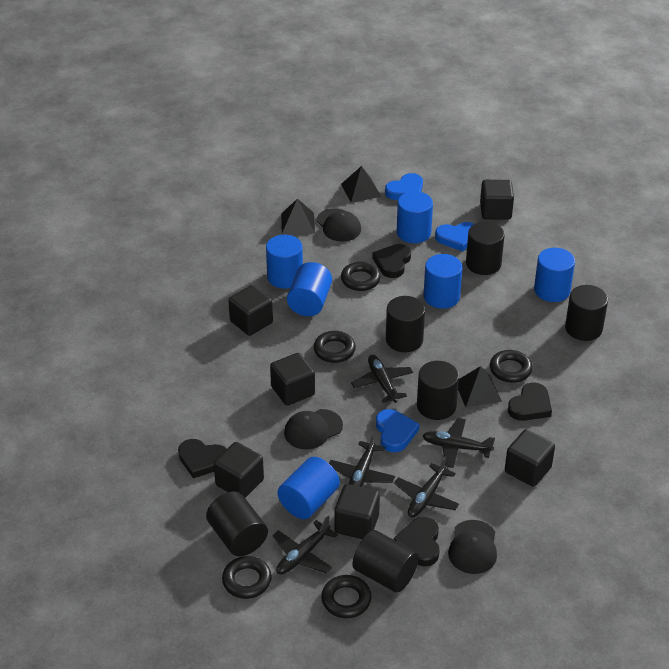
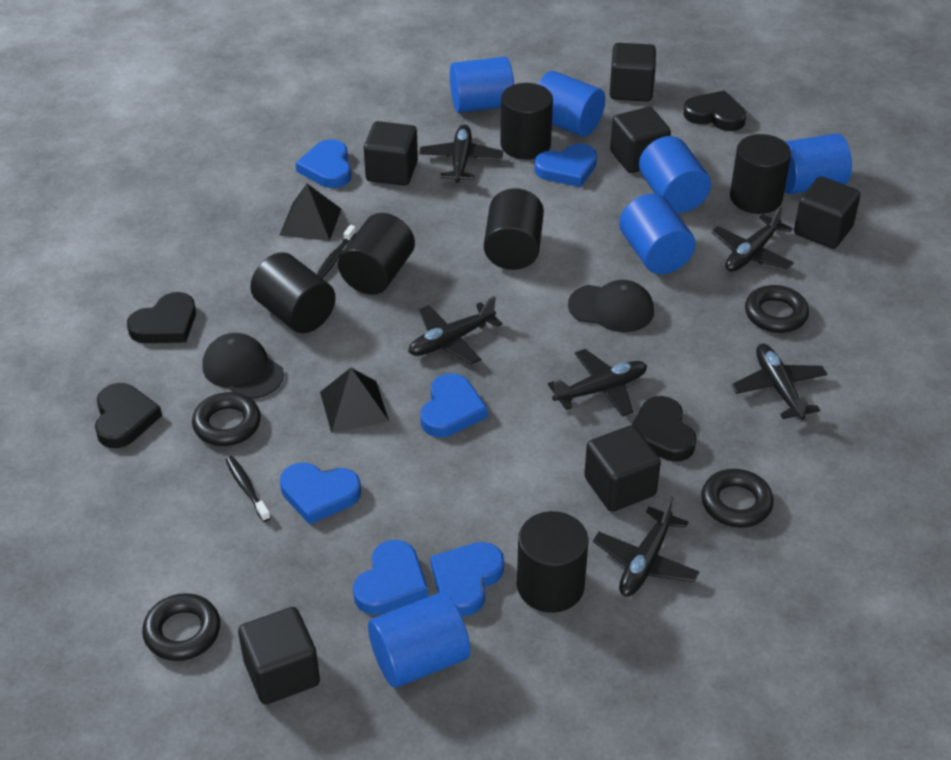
black cap: 3 -> 2
black plane: 5 -> 6
black pyramid: 3 -> 2
black ring: 5 -> 4
black toothbrush: 0 -> 2
blue heart: 3 -> 6

